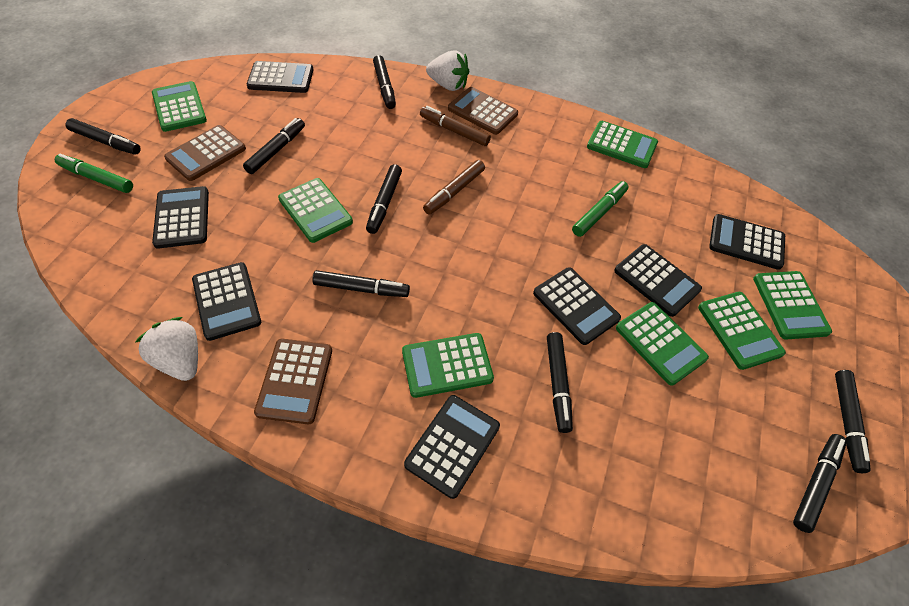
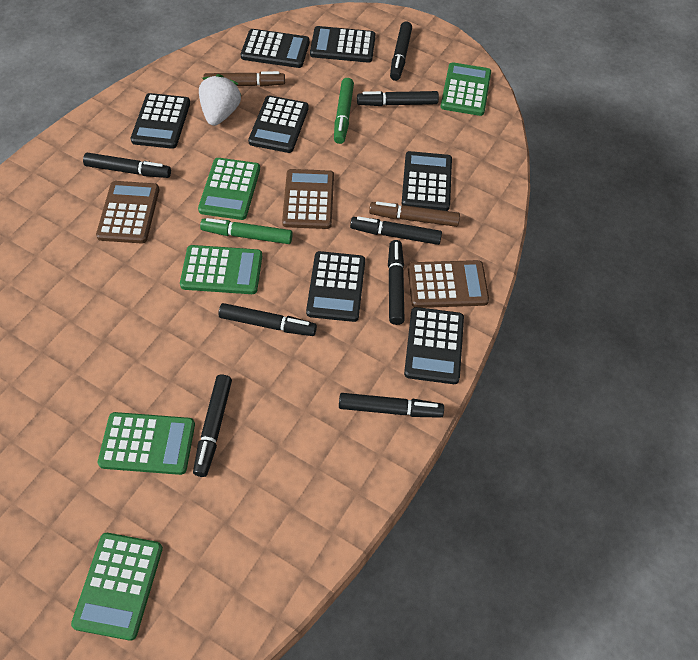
green calculator: 7 -> 5
white strawberry: 2 -> 1

